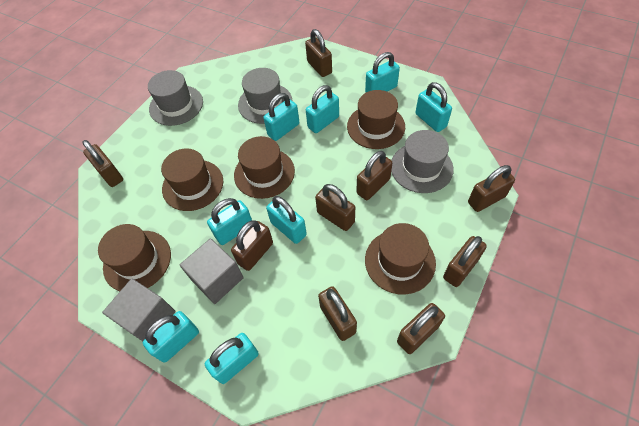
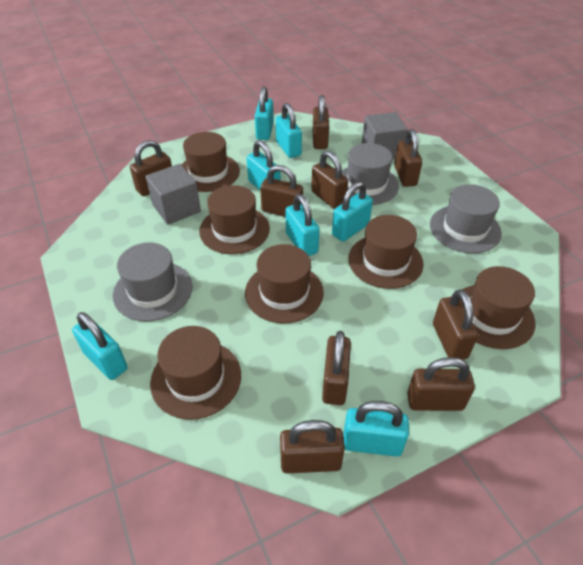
brown hat: 5 -> 6
turquoise padlock: 8 -> 7

